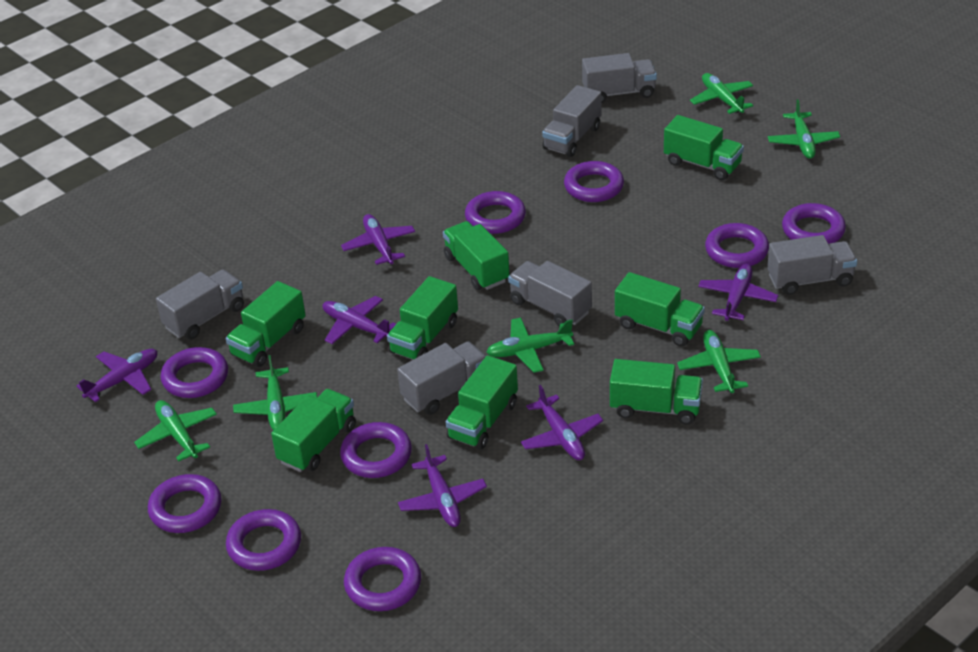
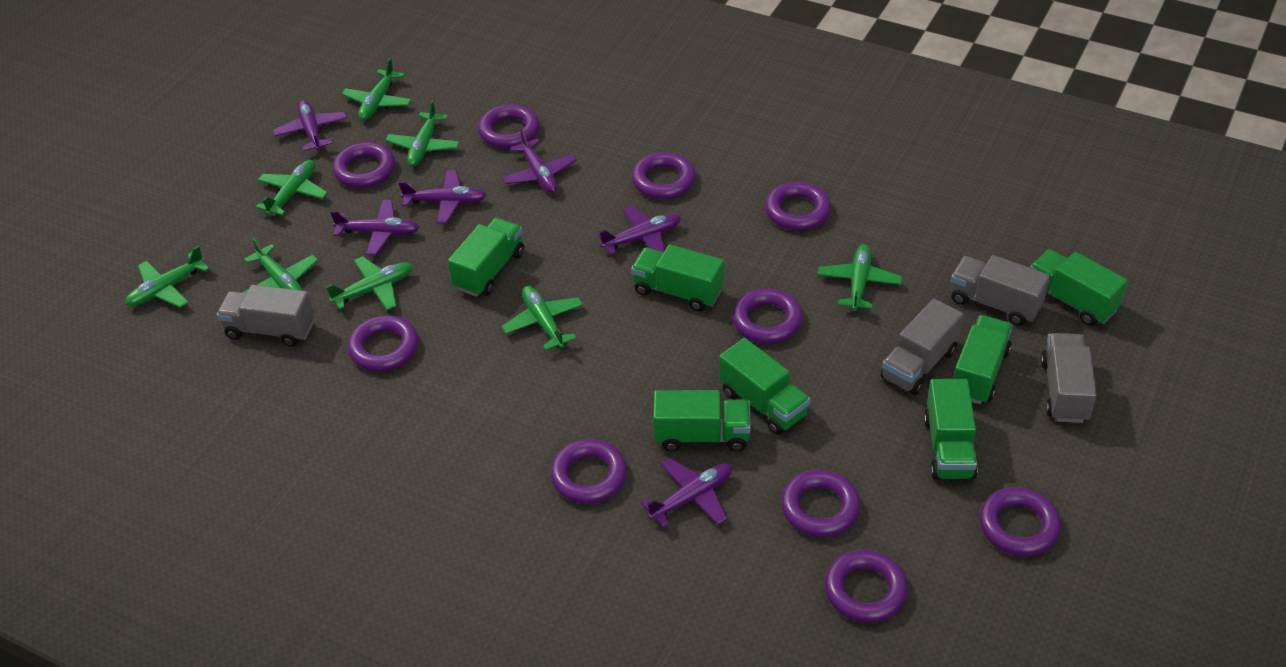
green plane: 6 -> 8
green truck: 8 -> 7
grey truck: 6 -> 4
purple ring: 9 -> 10

